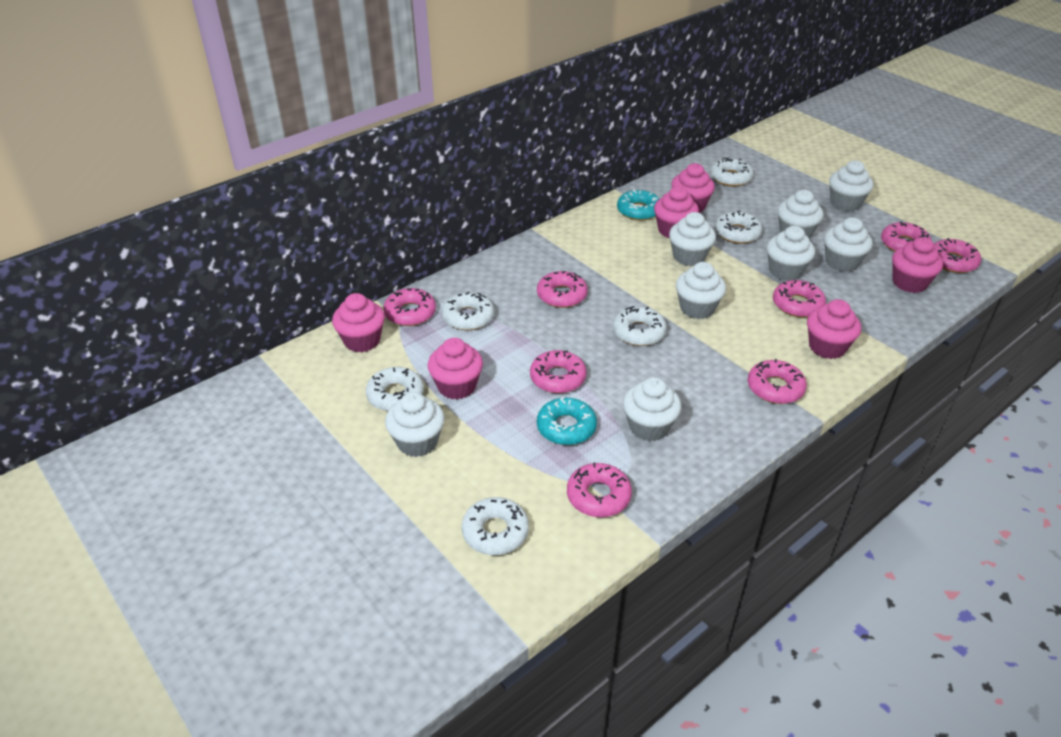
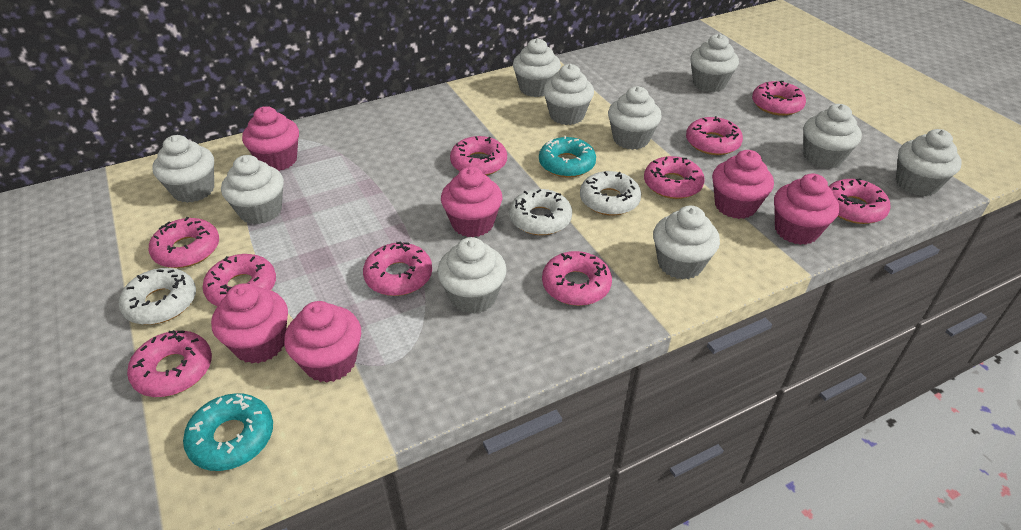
pink donut: 8 -> 10
white cupcake: 8 -> 10
white donut: 6 -> 3

